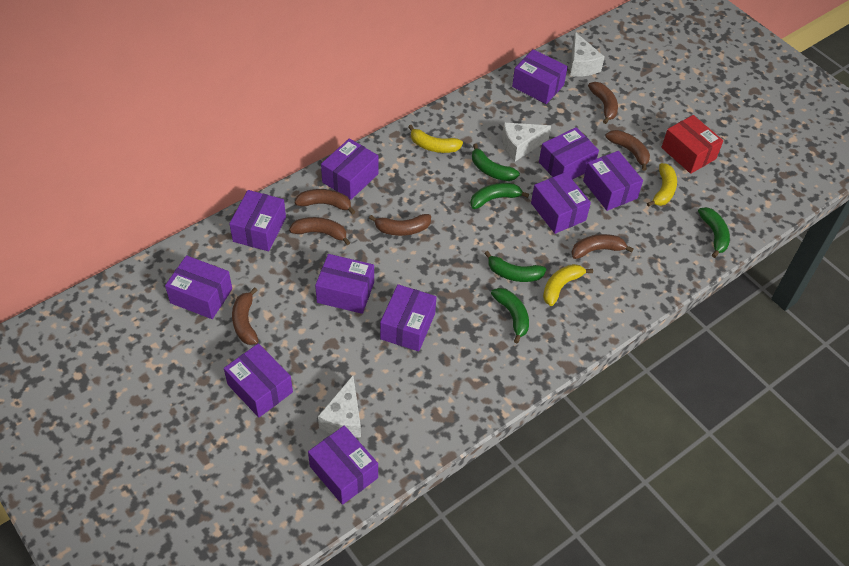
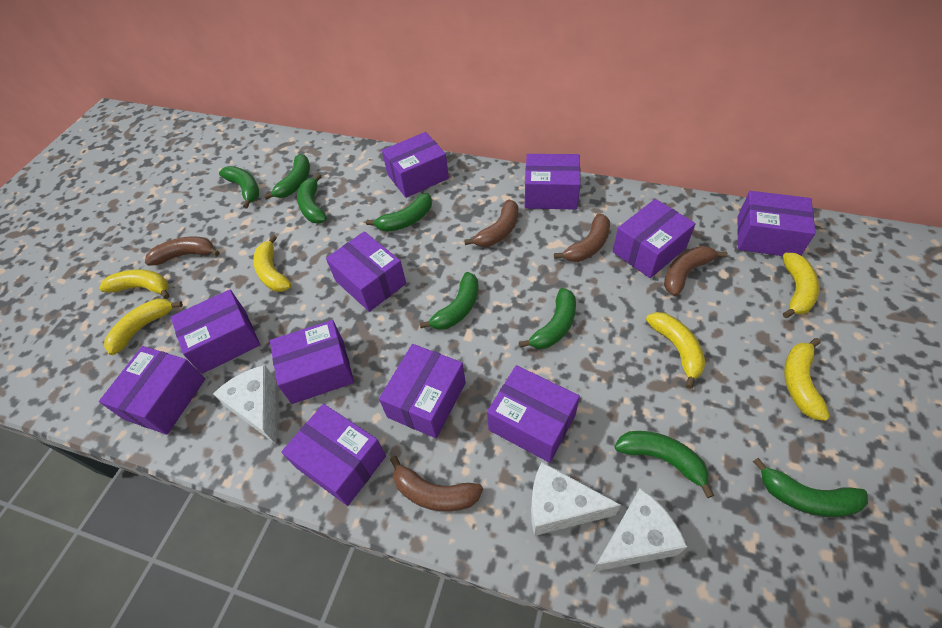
brown banana: 7 -> 5
green banana: 5 -> 8
red box: 1 -> 0
yellow banana: 3 -> 6

